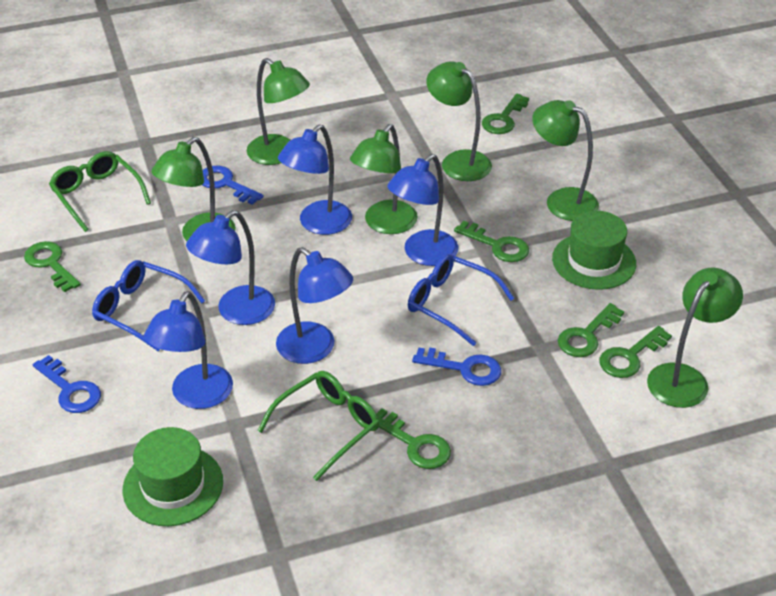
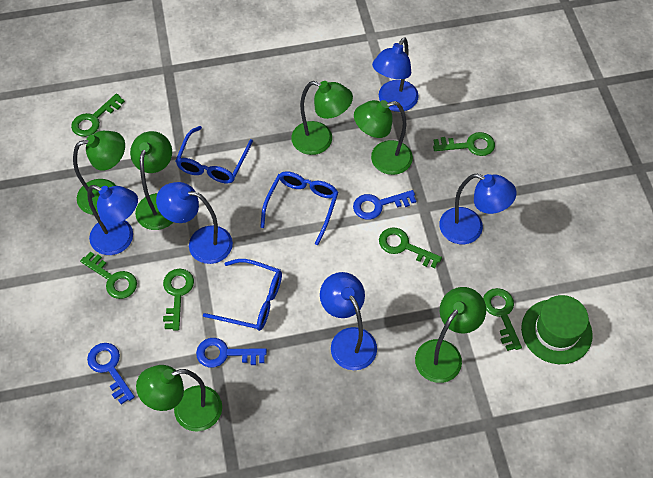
blue glasses: 2 -> 3
green glasses: 2 -> 0
green hat: 2 -> 1

